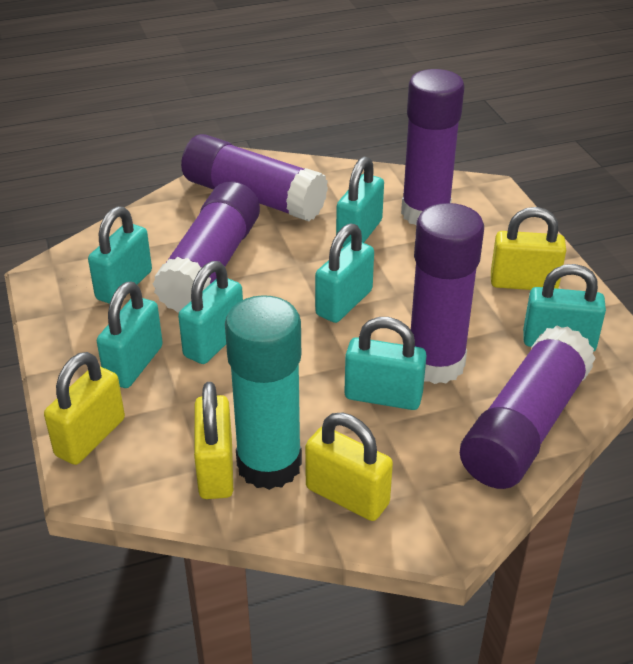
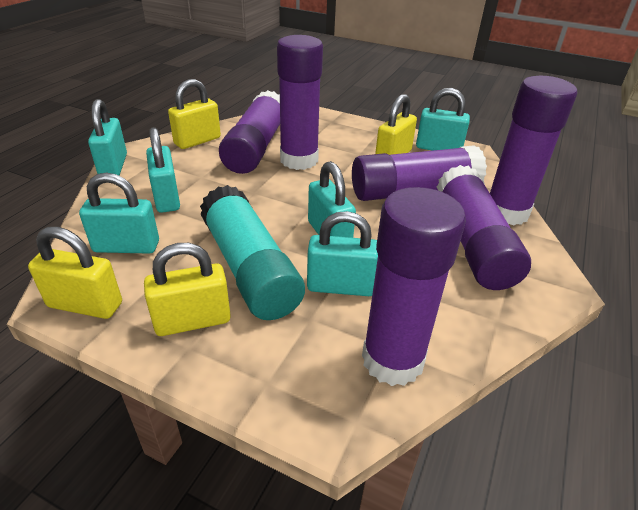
purple glue stick: 5 -> 6
turquoise padlock: 7 -> 6

